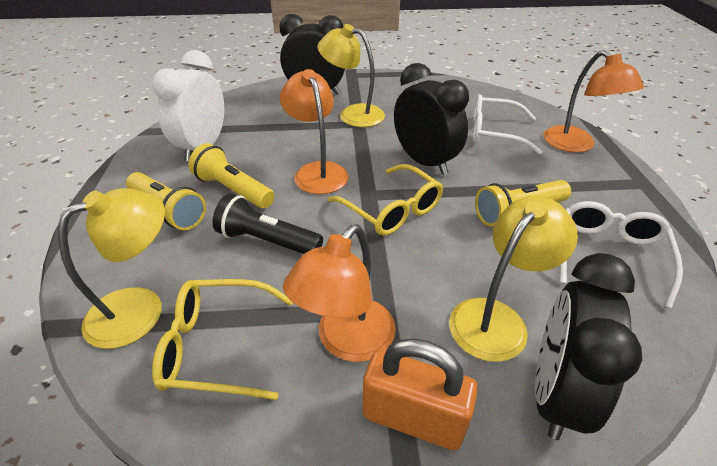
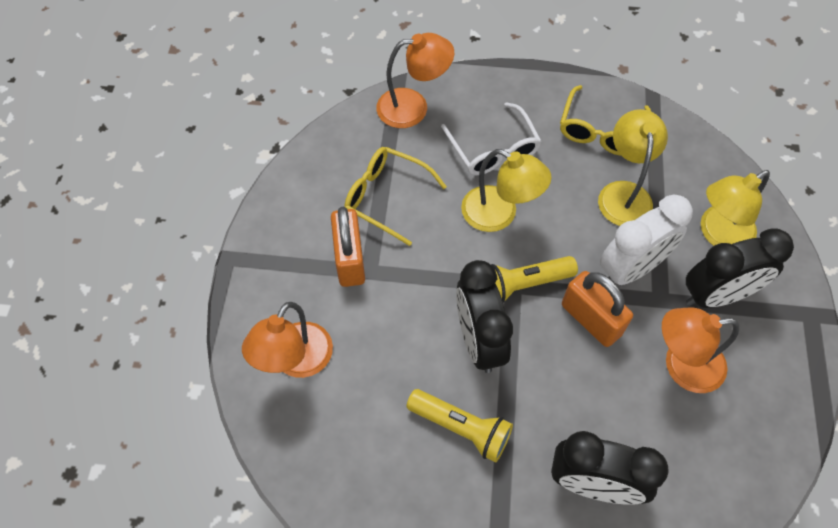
black flashlight: 1 -> 0
orange padlock: 1 -> 2
white glasses: 2 -> 1
yellow flashlight: 3 -> 2

